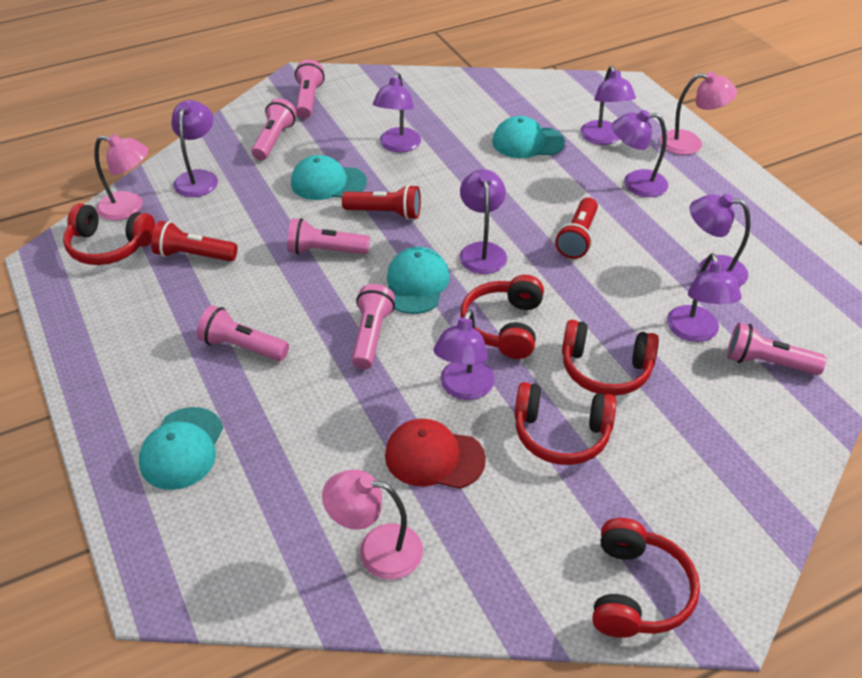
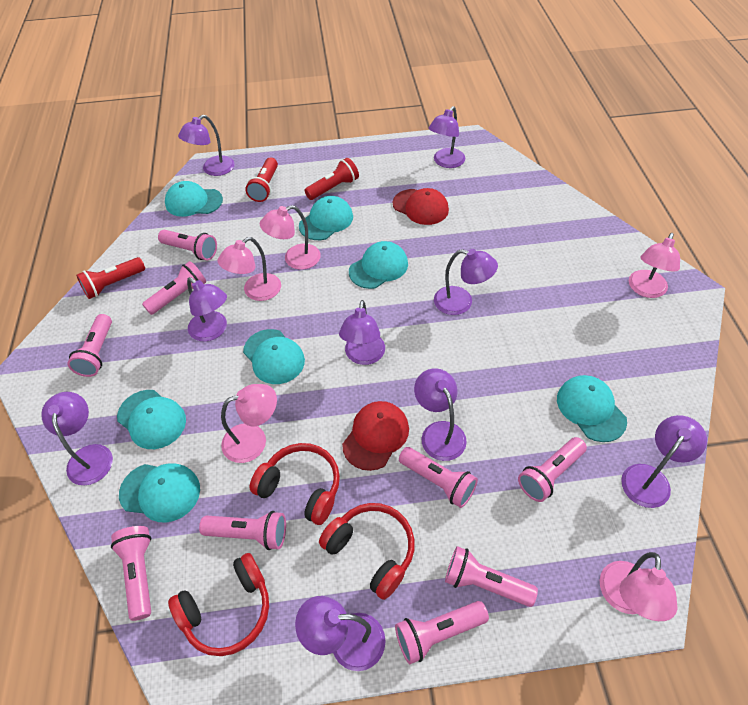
pink flashlight: 6 -> 9
pink lamp: 3 -> 5
purple lamp: 8 -> 9
red cap: 1 -> 2
red headphones: 5 -> 3
turquoise cap: 4 -> 7

